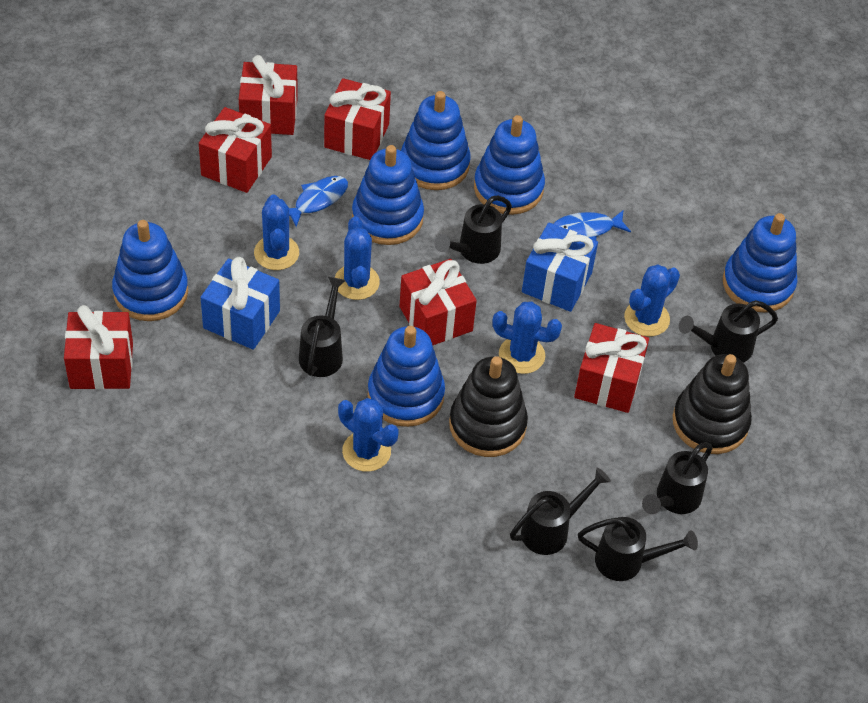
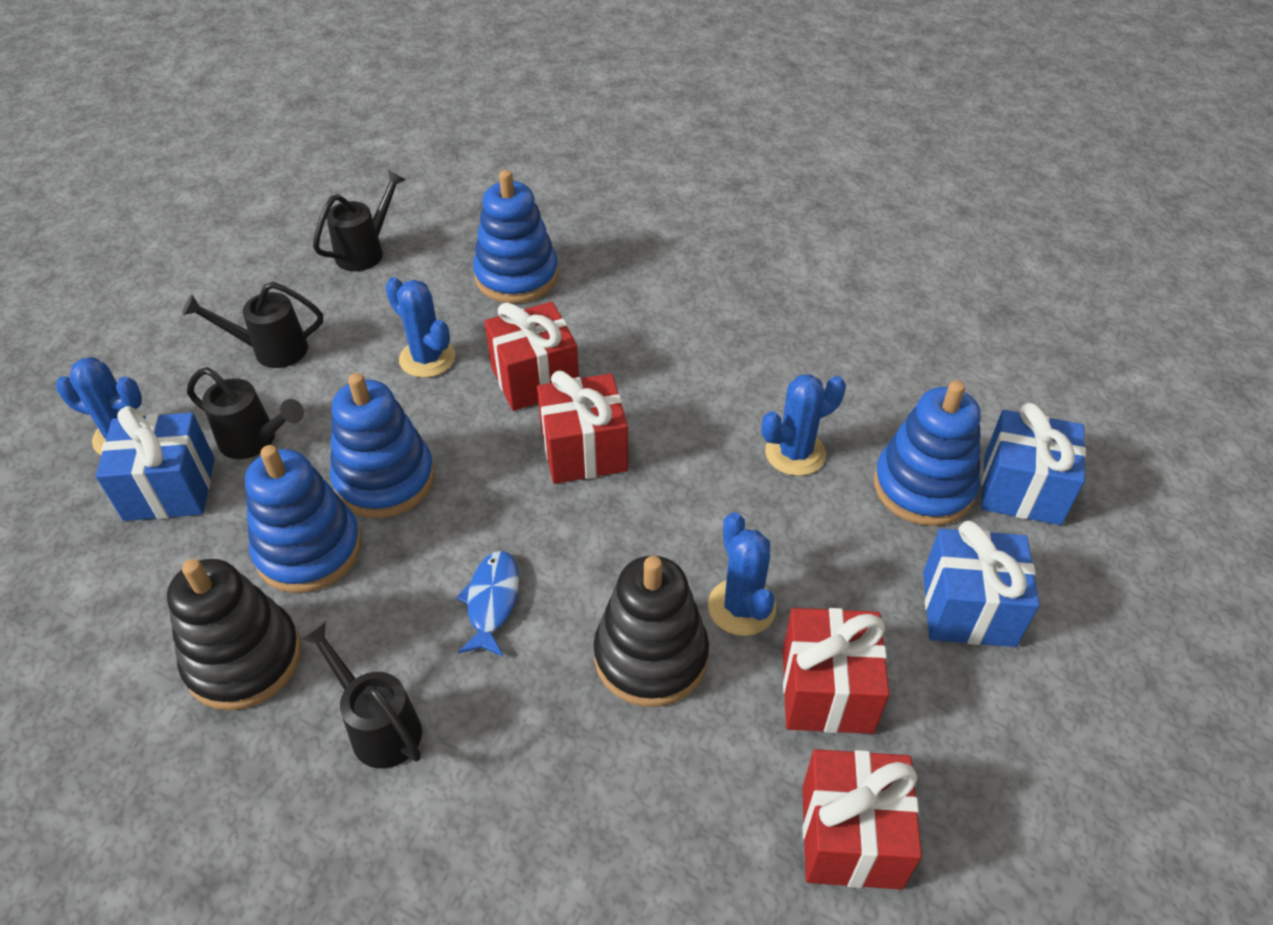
black watering can: 6 -> 4
blue cactus: 5 -> 4
blue fish: 2 -> 1
blue gift: 2 -> 3
blue stacking toy: 6 -> 4
red gift: 6 -> 4

